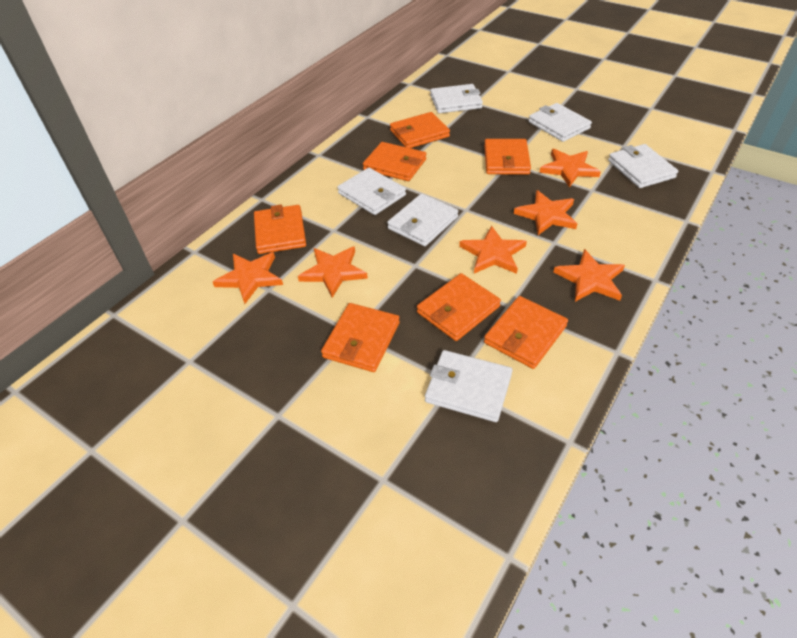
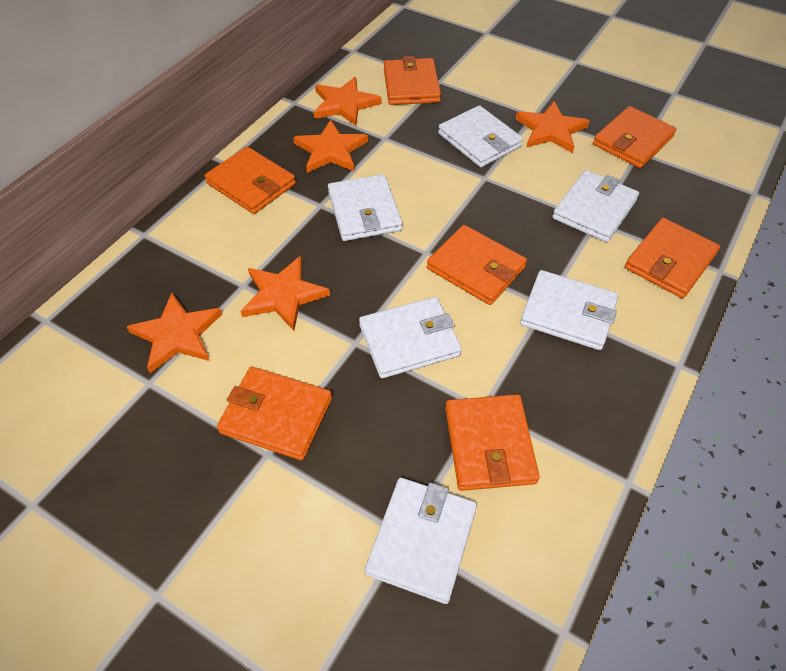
orange star: 6 -> 5

